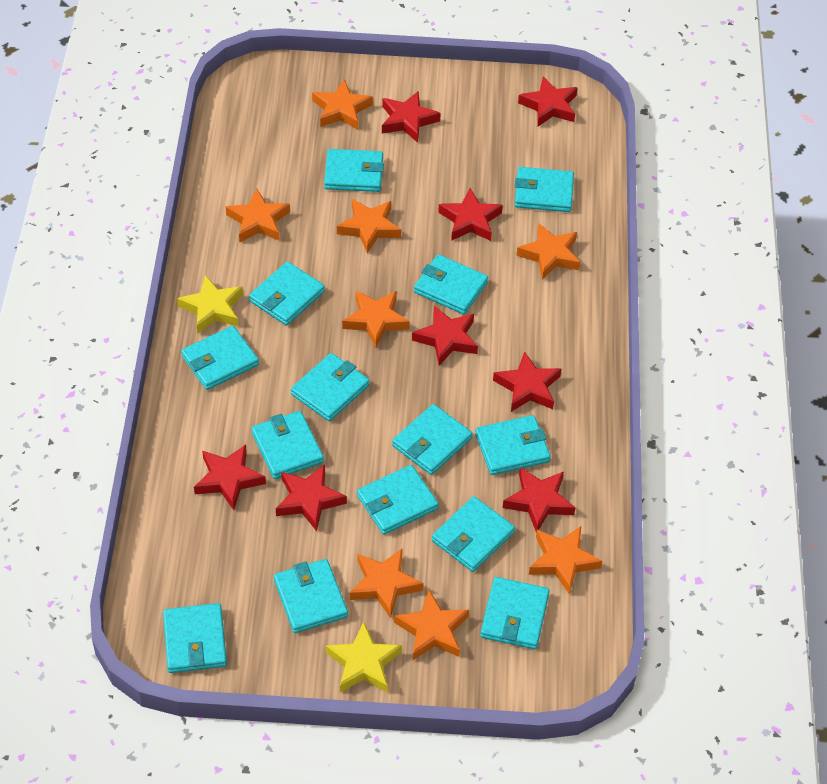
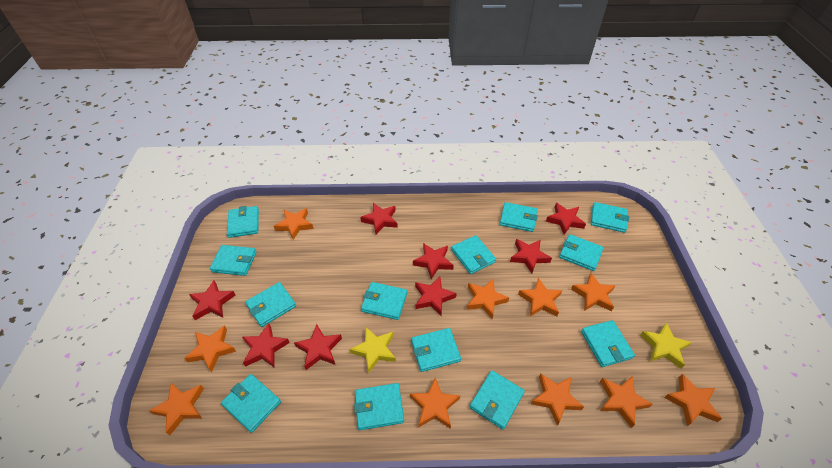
orange star: 8 -> 10
turquoise wallet: 14 -> 13

